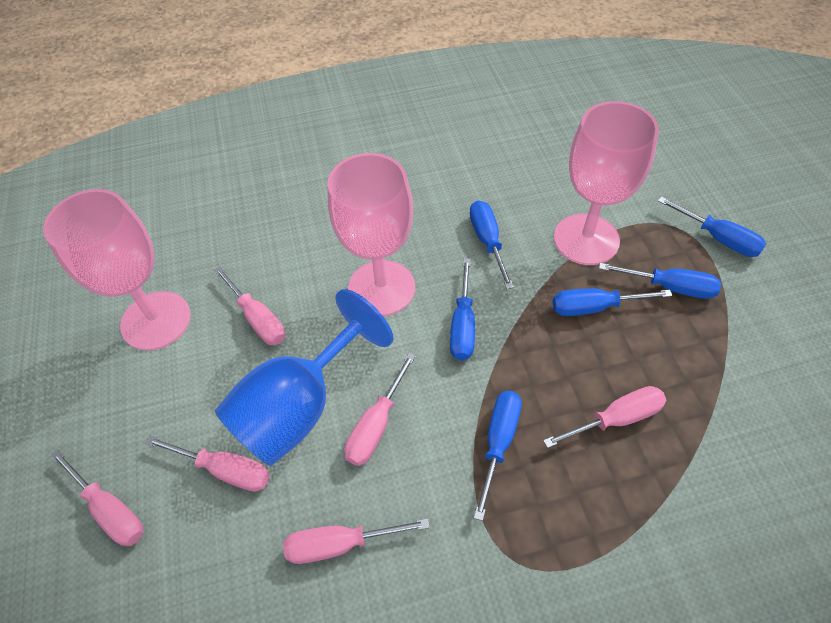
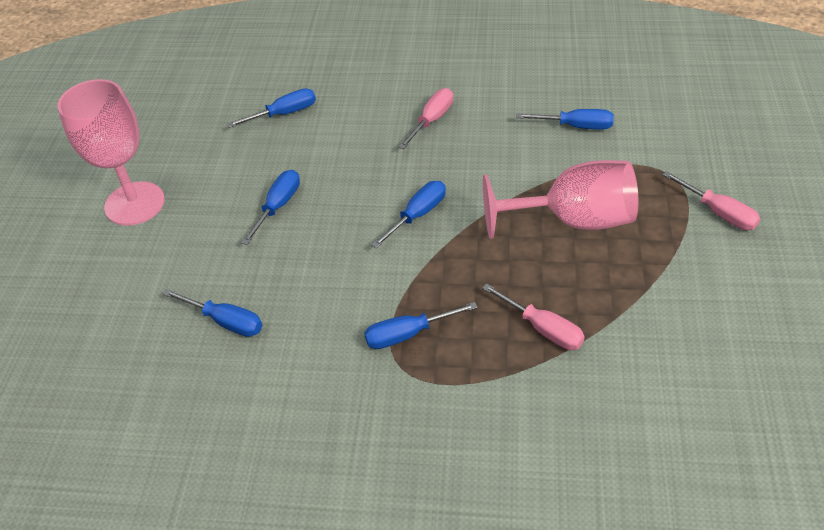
blue goblet: 1 -> 0
pink goblet: 3 -> 2
pink screwdriver: 6 -> 3

